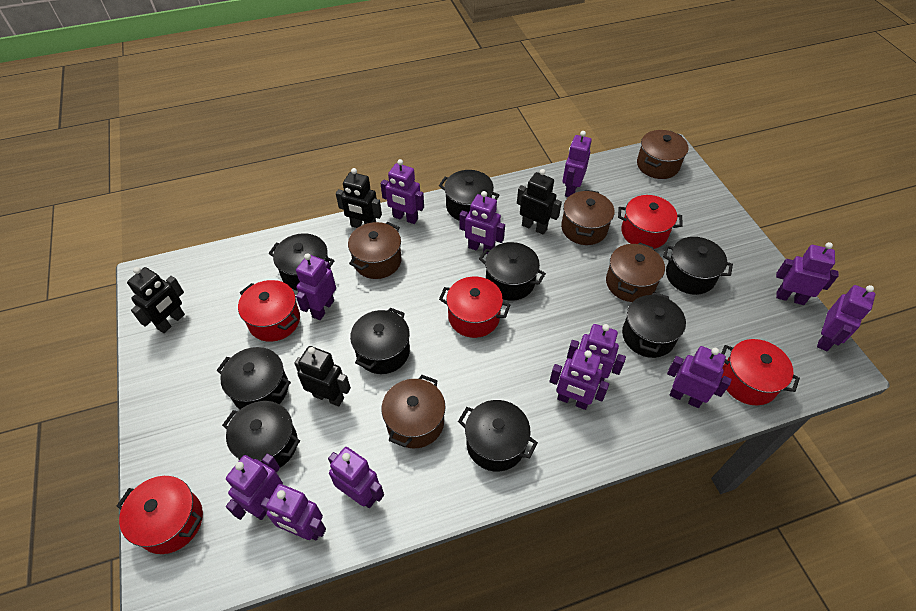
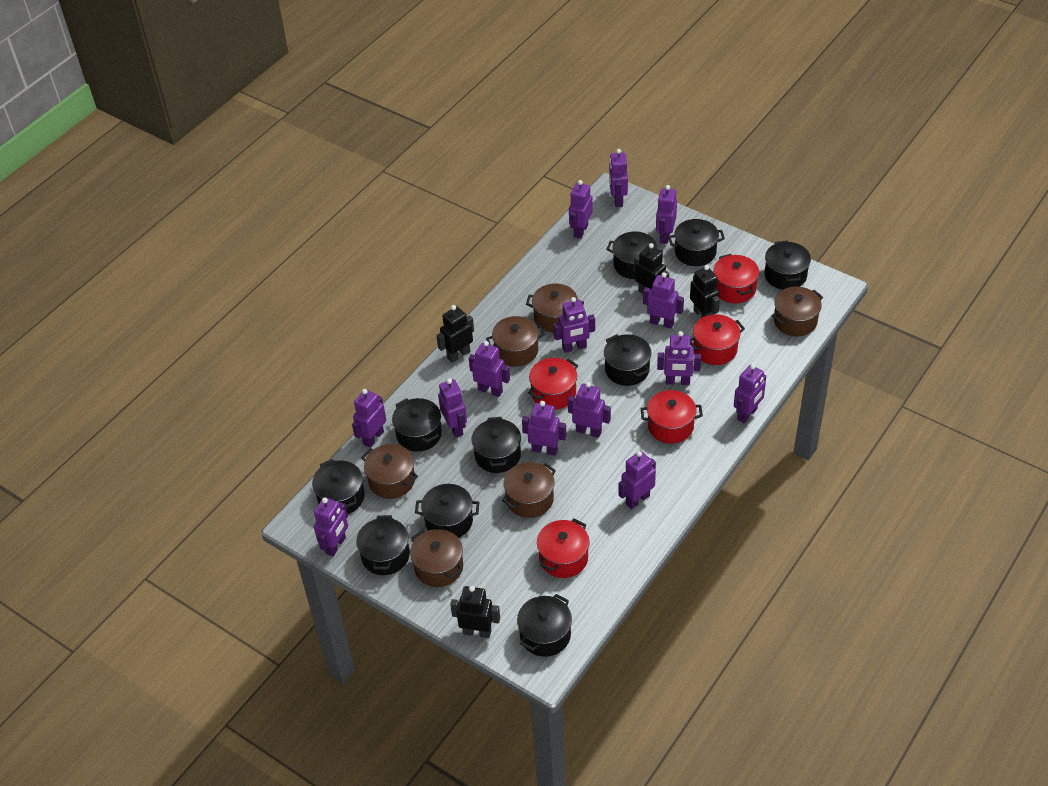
black pot: 9 -> 10
brown pot: 5 -> 6
purple robot: 12 -> 14

